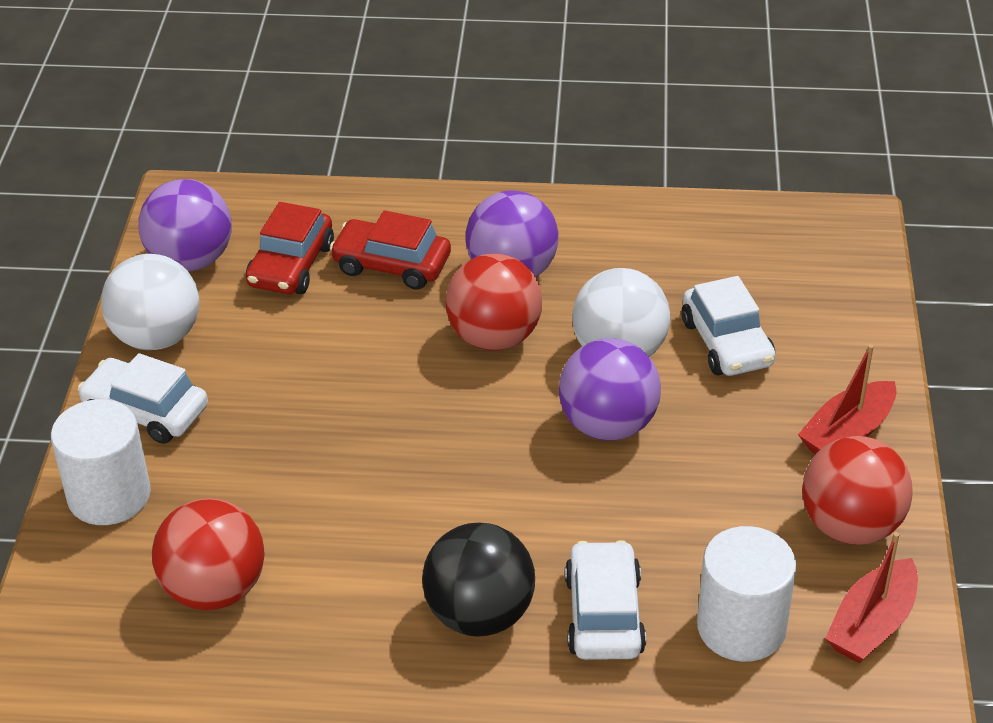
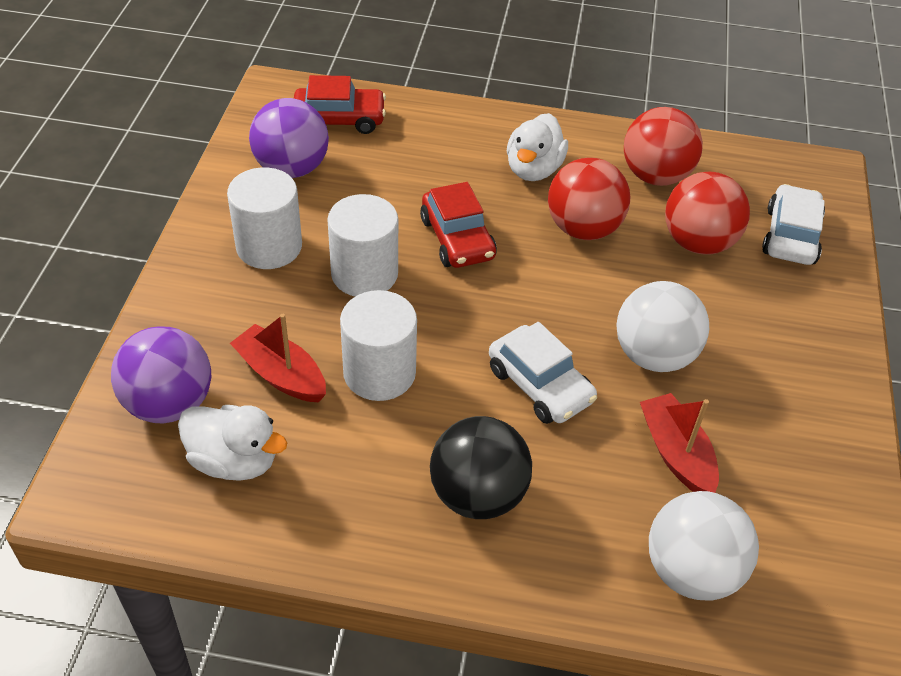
purple ball: 3 -> 2
white car: 3 -> 2
white cylinder: 2 -> 3
white duck: 0 -> 2

